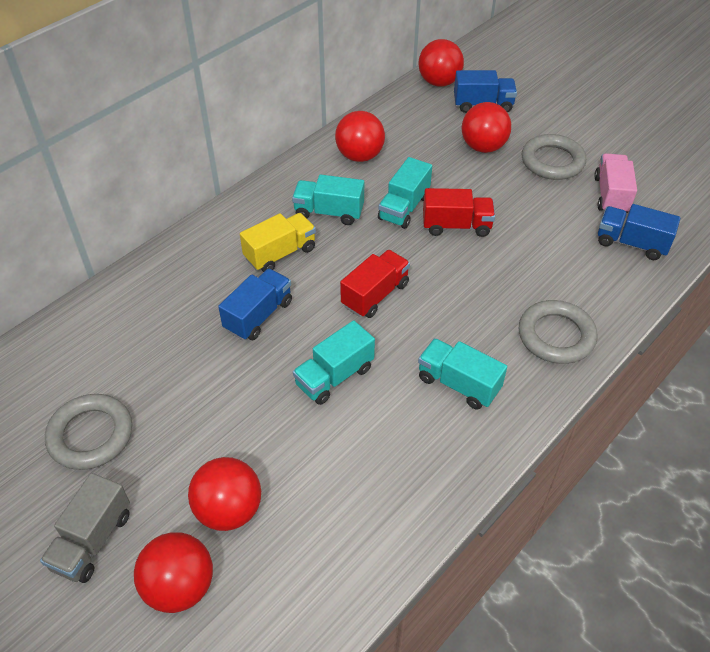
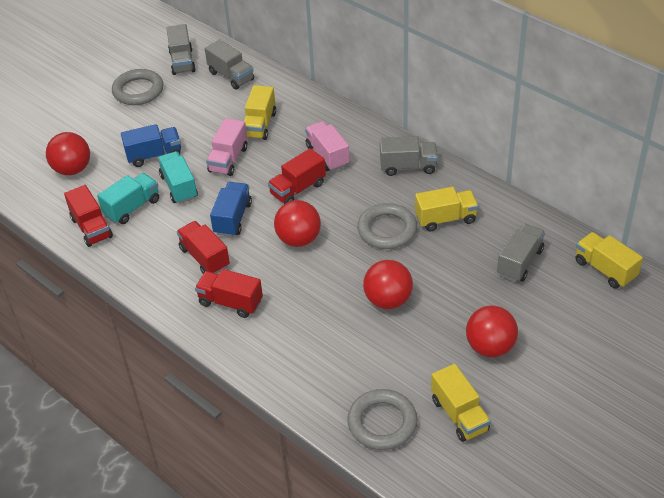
blue truck: 3 -> 2
grey truck: 1 -> 4
pink truck: 1 -> 2
red ball: 5 -> 4
red truck: 2 -> 4
turquoise truck: 4 -> 2
yellow truck: 1 -> 4

